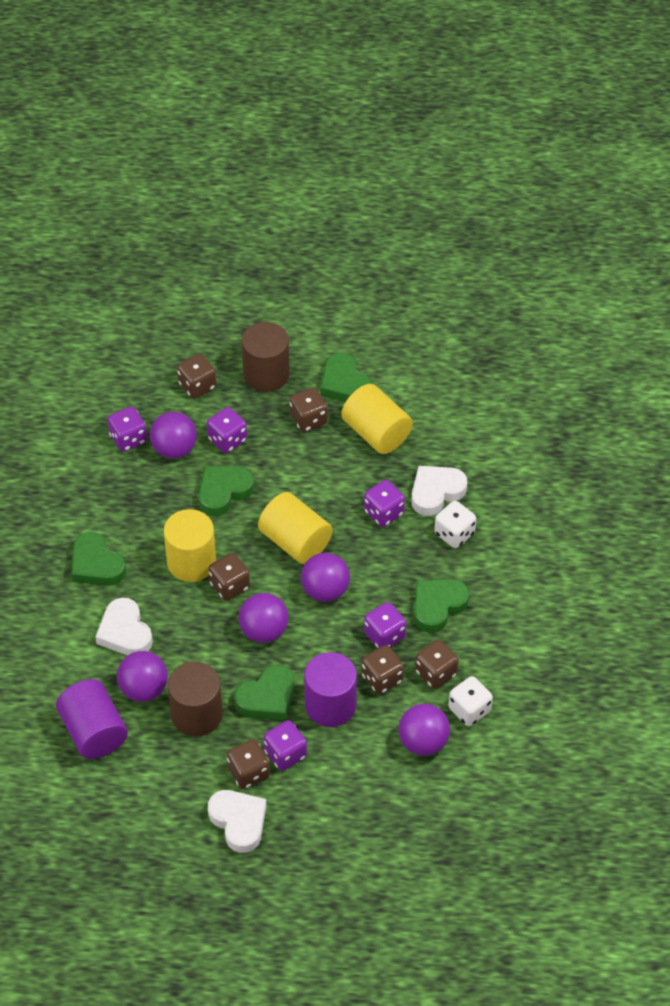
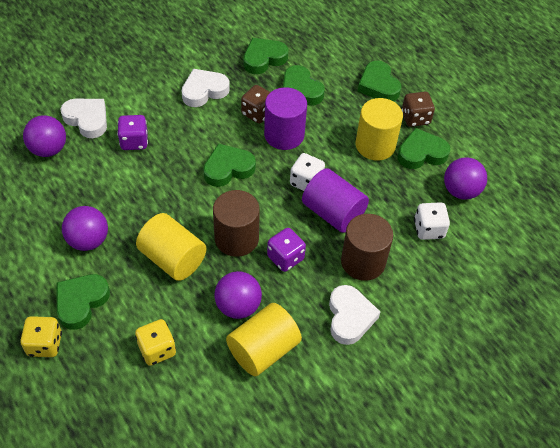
brown dice: 6 -> 2
green heart: 5 -> 6
purple ball: 5 -> 4
purple dice: 5 -> 2
yellow dice: 0 -> 2

